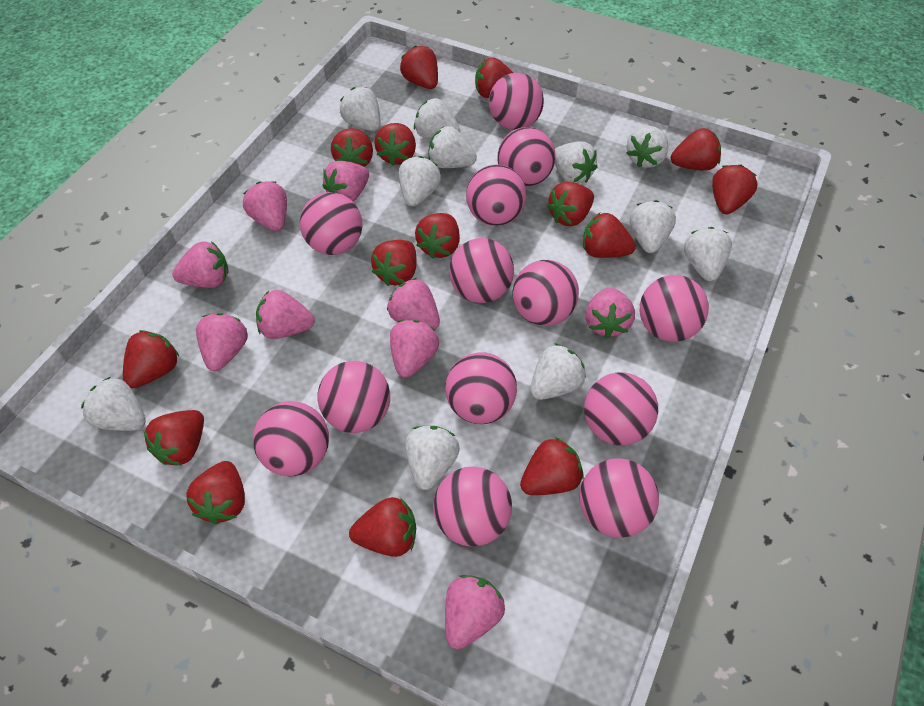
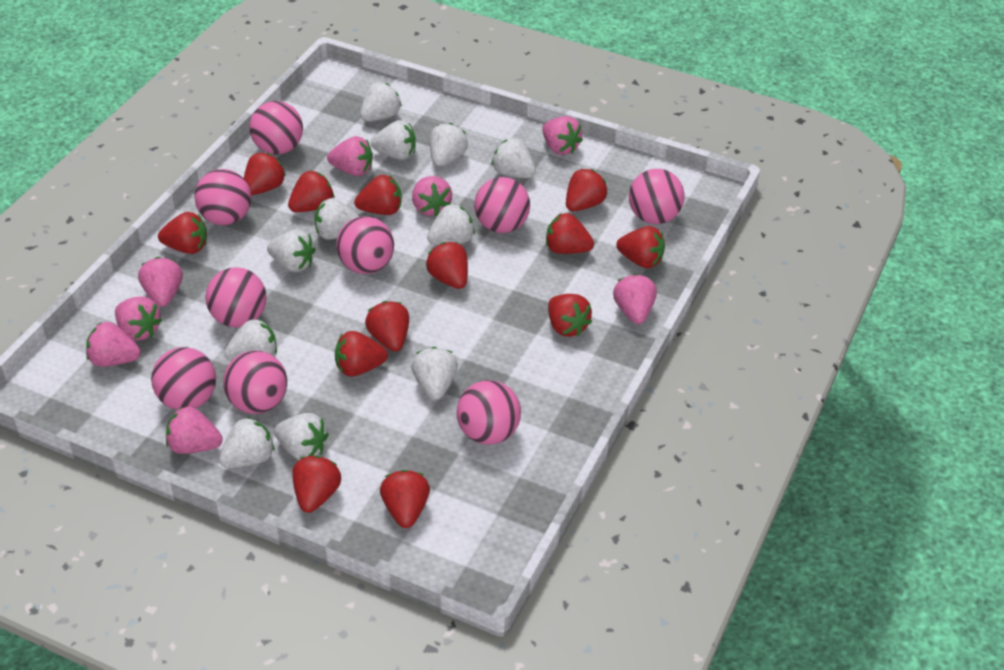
pink ball: 13 -> 9
pink strawberry: 9 -> 8
red strawberry: 15 -> 13

